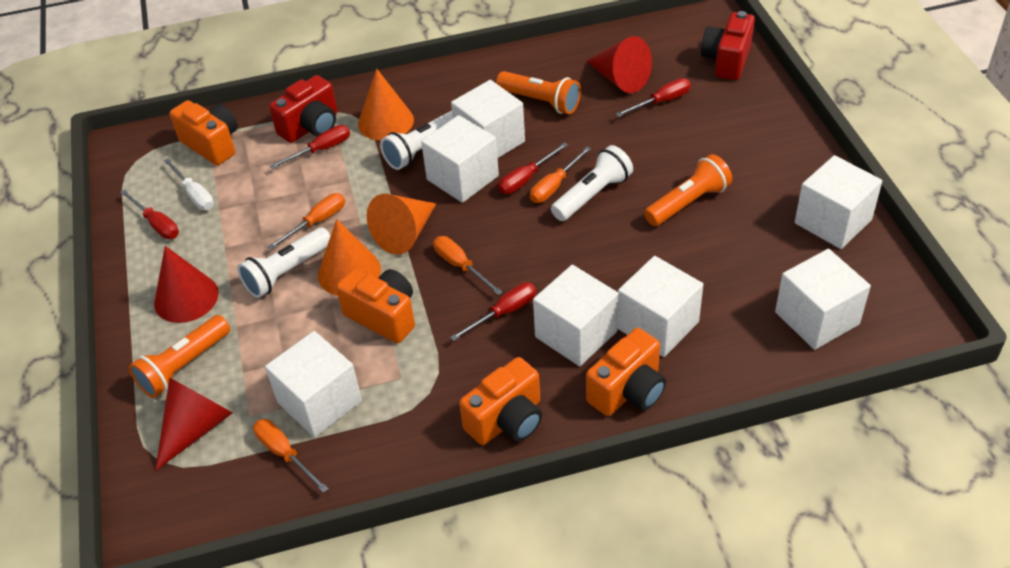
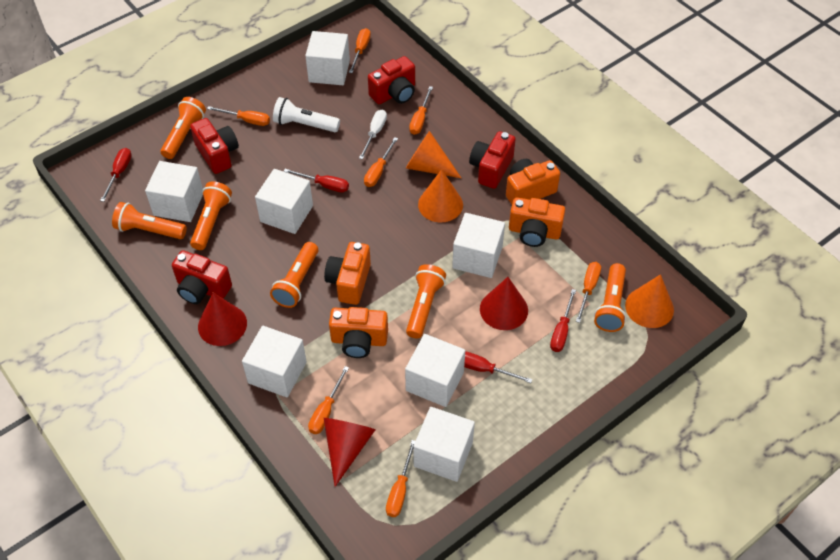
orange flashlight: 3 -> 6
orange screwdriver: 4 -> 7
red camera: 2 -> 4
red screwdriver: 5 -> 4
white flashlight: 3 -> 1

